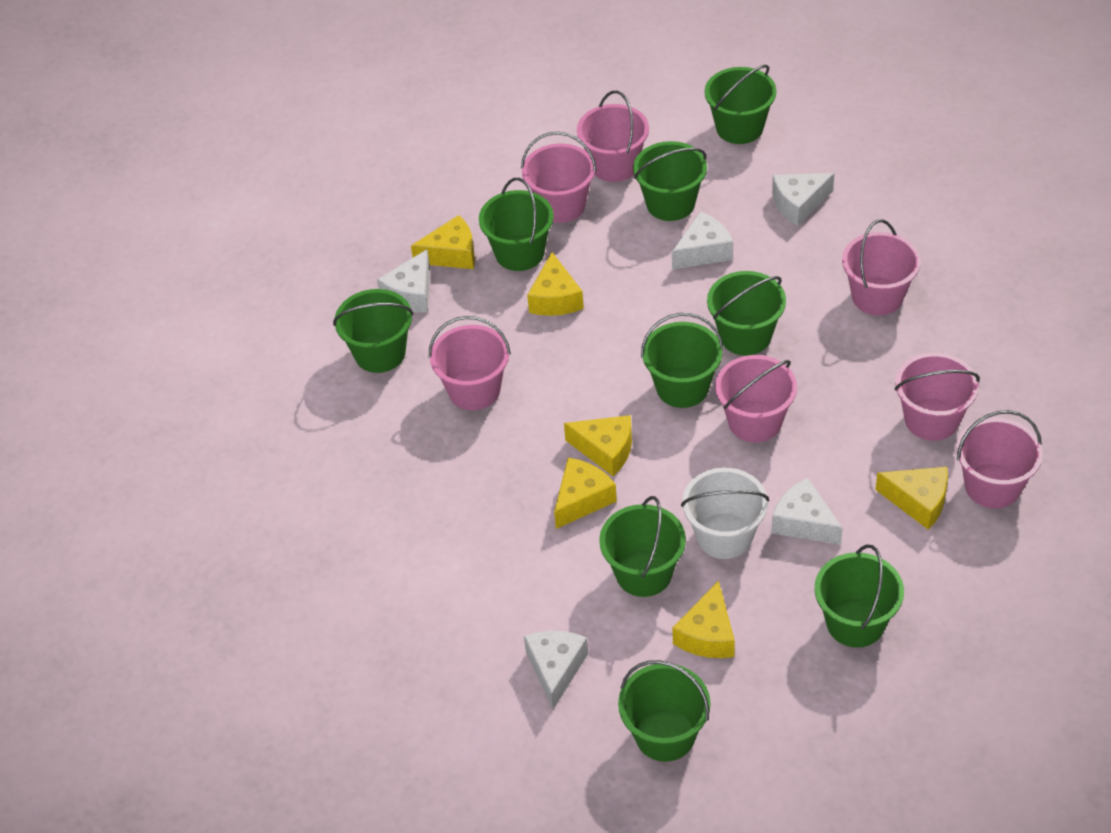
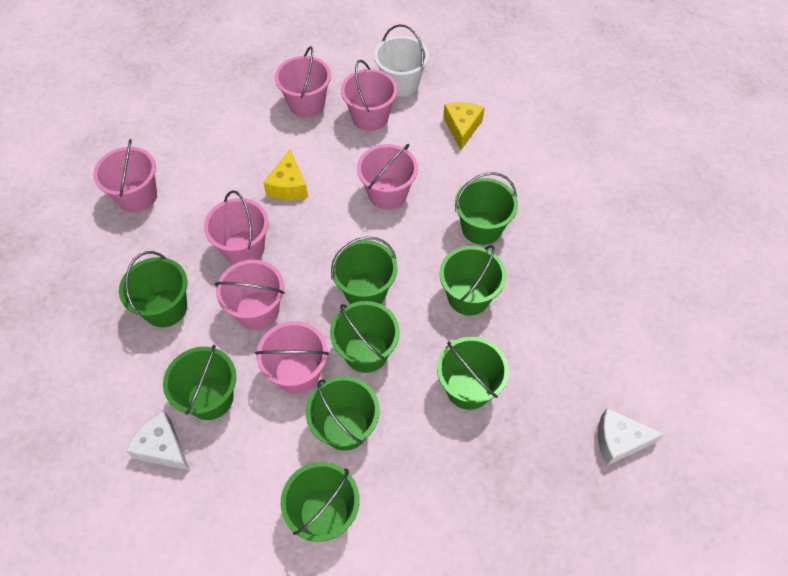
white cheese: 5 -> 2
yellow cheese: 6 -> 2

